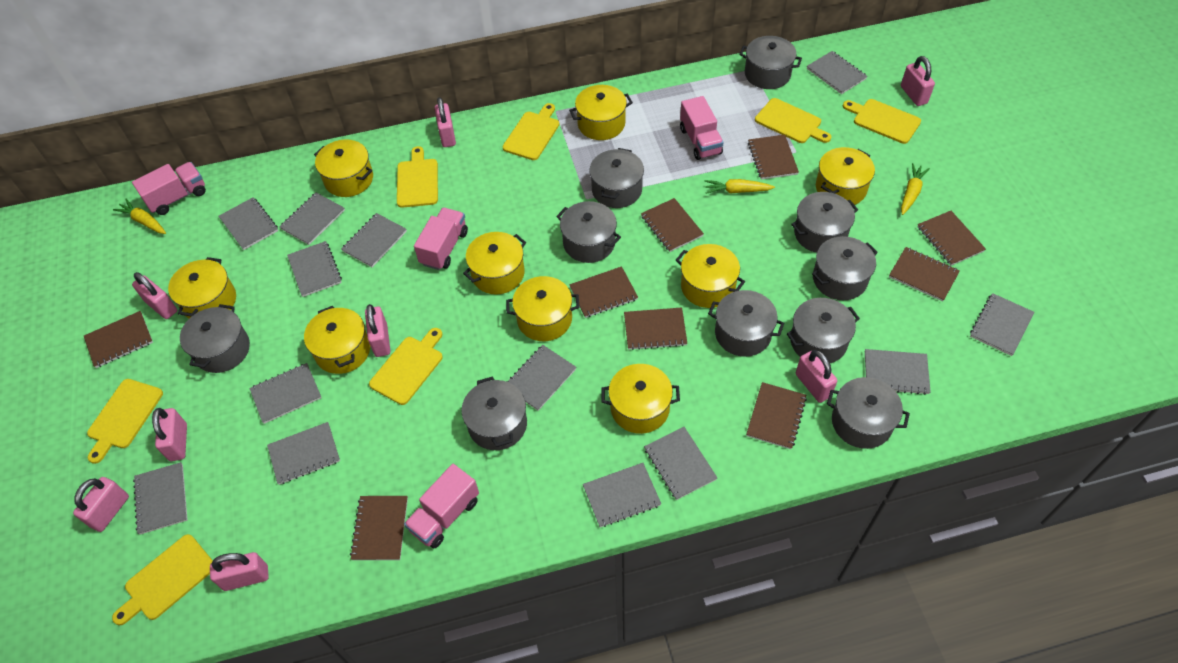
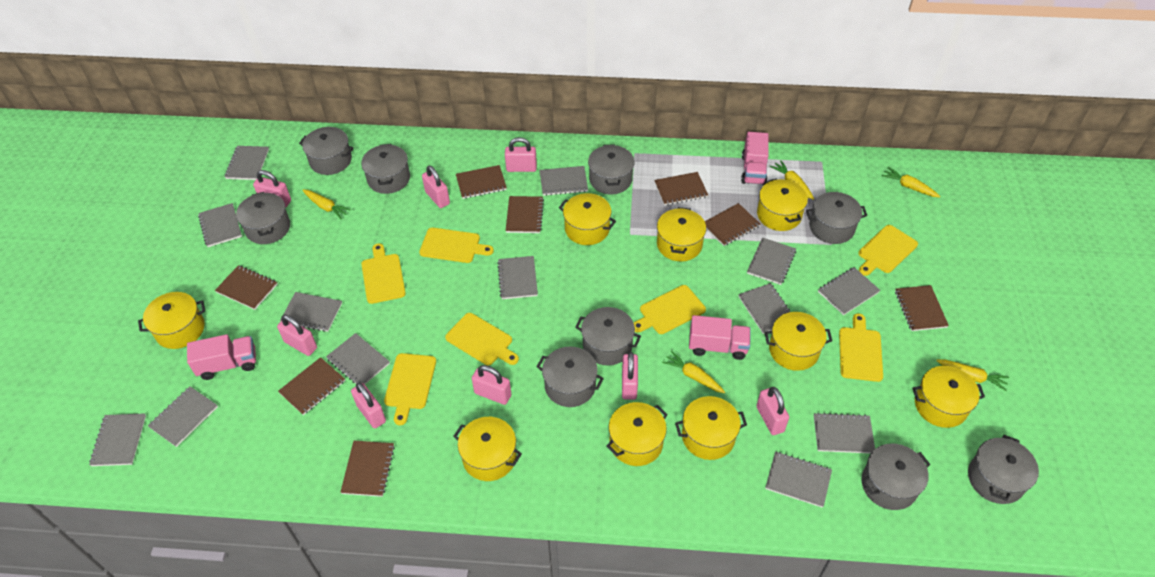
brown notebook: 9 -> 8
grey pot: 10 -> 9
pink truck: 4 -> 3
yellow carrot: 3 -> 5

